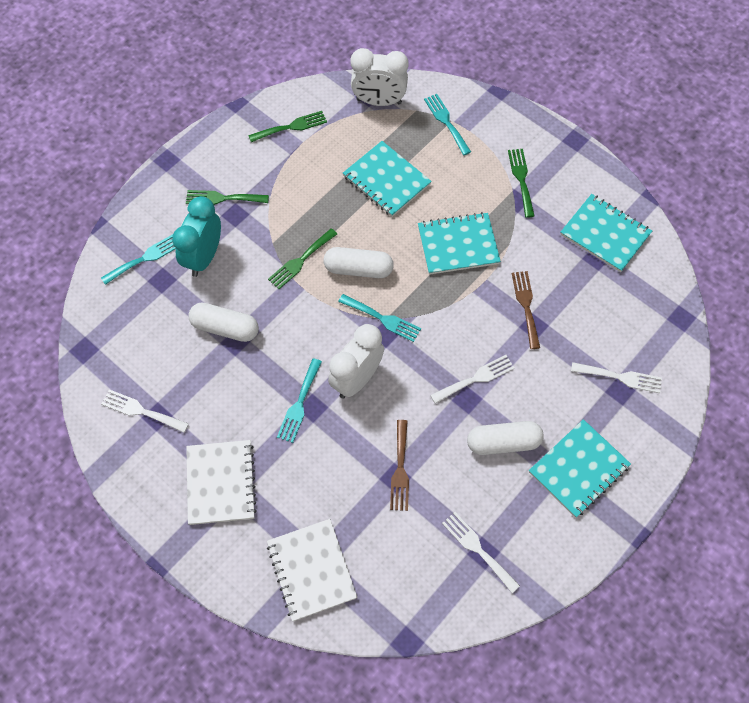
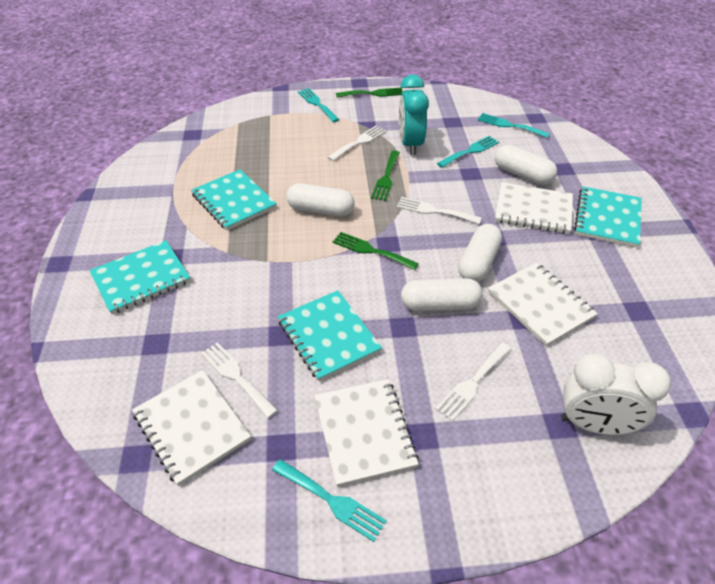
brown fork: 2 -> 0
green fork: 4 -> 3
white capsule: 3 -> 4
white clock: 2 -> 1
white notebook: 2 -> 4

